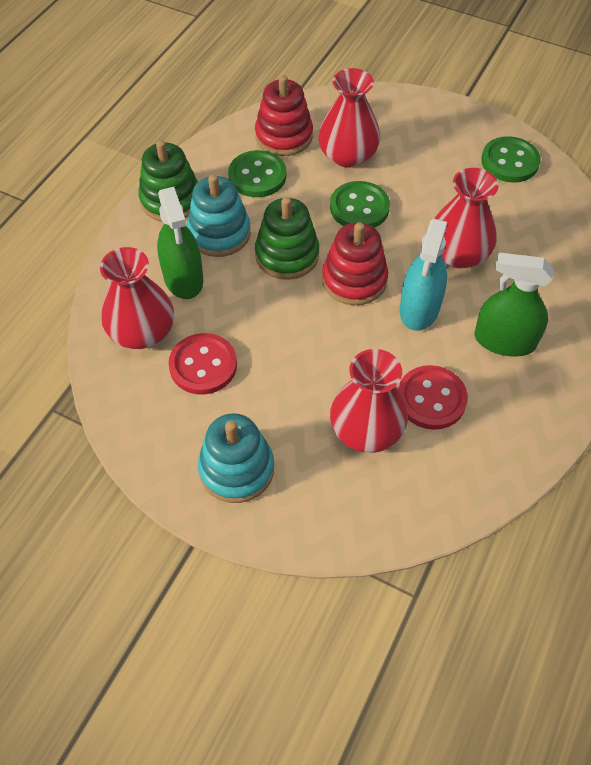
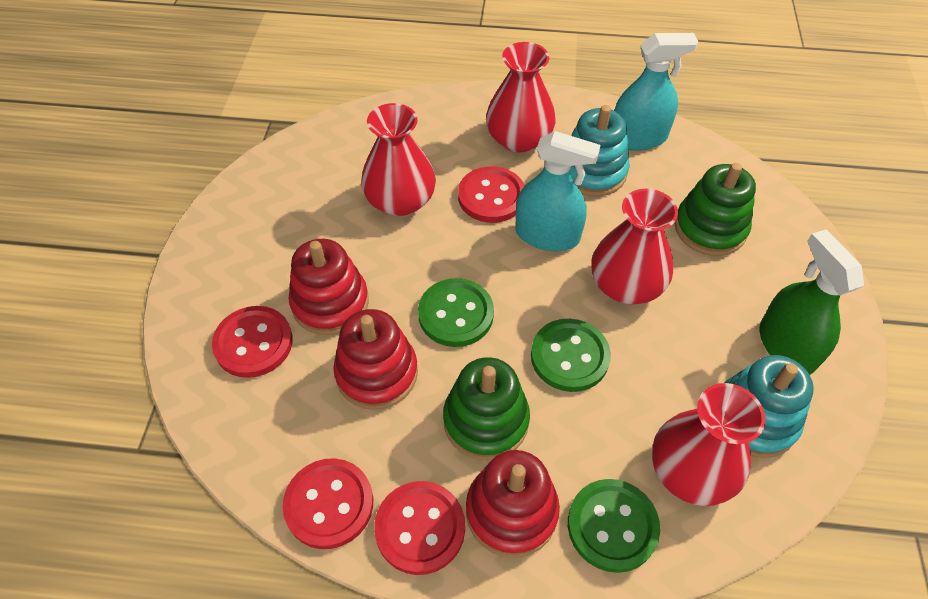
green spray bottle: 2 -> 1
red button: 2 -> 4
red stacking toy: 2 -> 3
turquoise spray bottle: 1 -> 2

